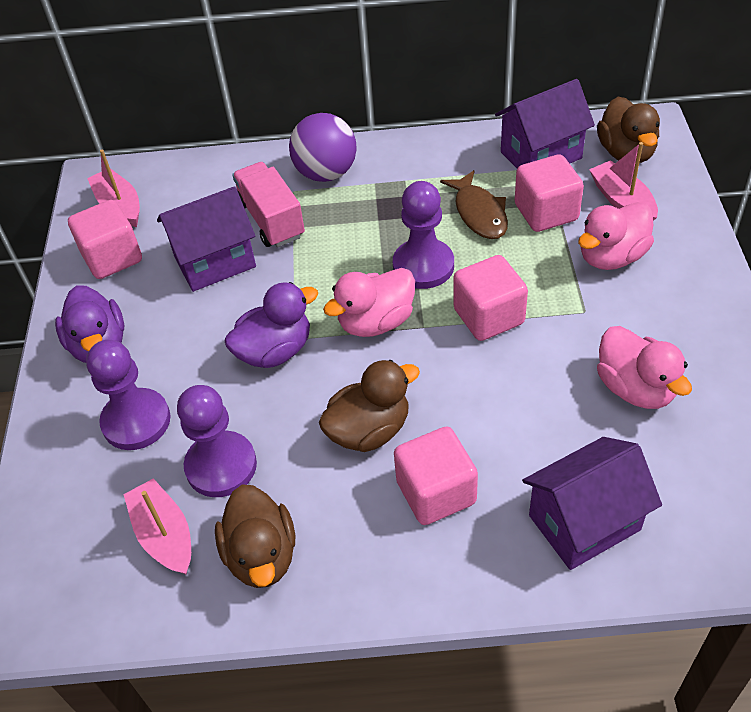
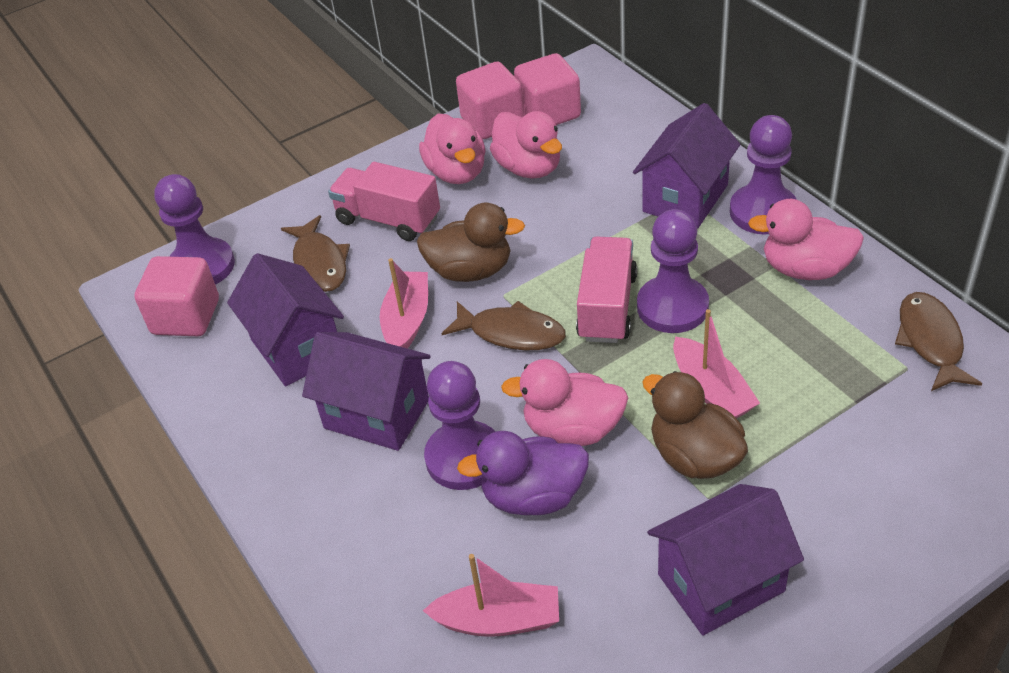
brown duck: 3 -> 2
brown fish: 1 -> 3
pink cube: 4 -> 3
pink duck: 3 -> 4
pink truck: 1 -> 2
purple ball: 1 -> 0
purple duck: 2 -> 1
purple house: 3 -> 4
purple pawn: 3 -> 4

